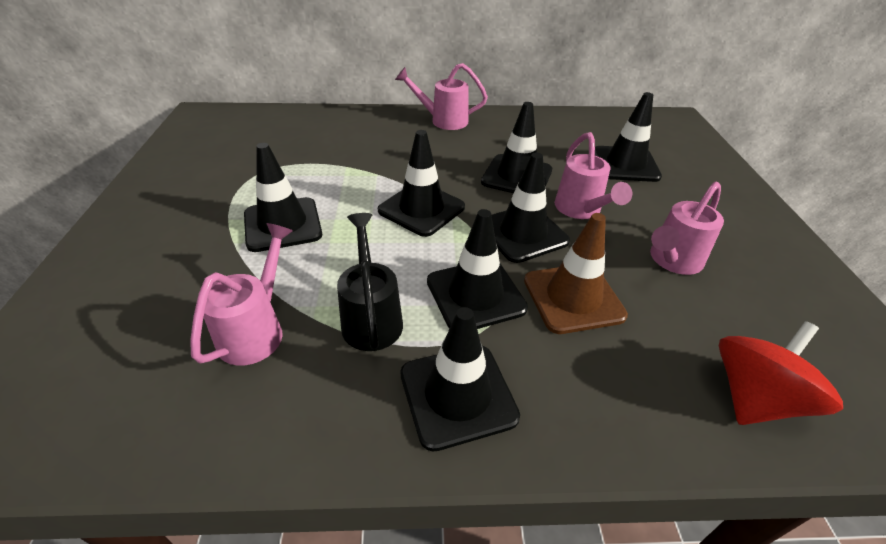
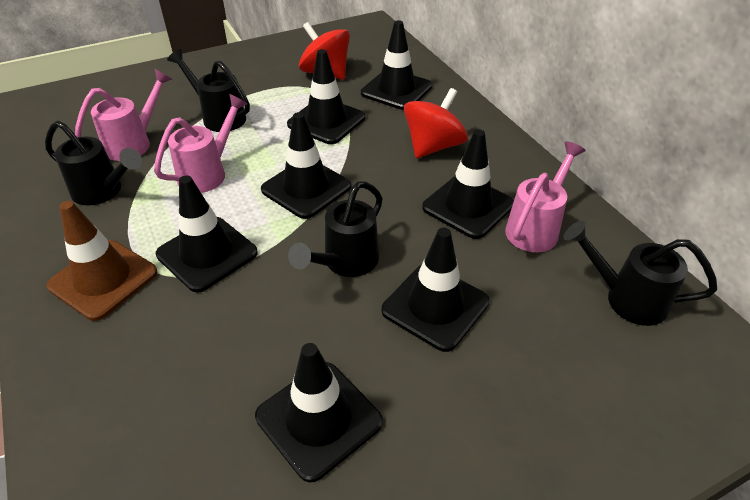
black watering can: 1 -> 4
pink watering can: 4 -> 3
red spinning top: 1 -> 2

